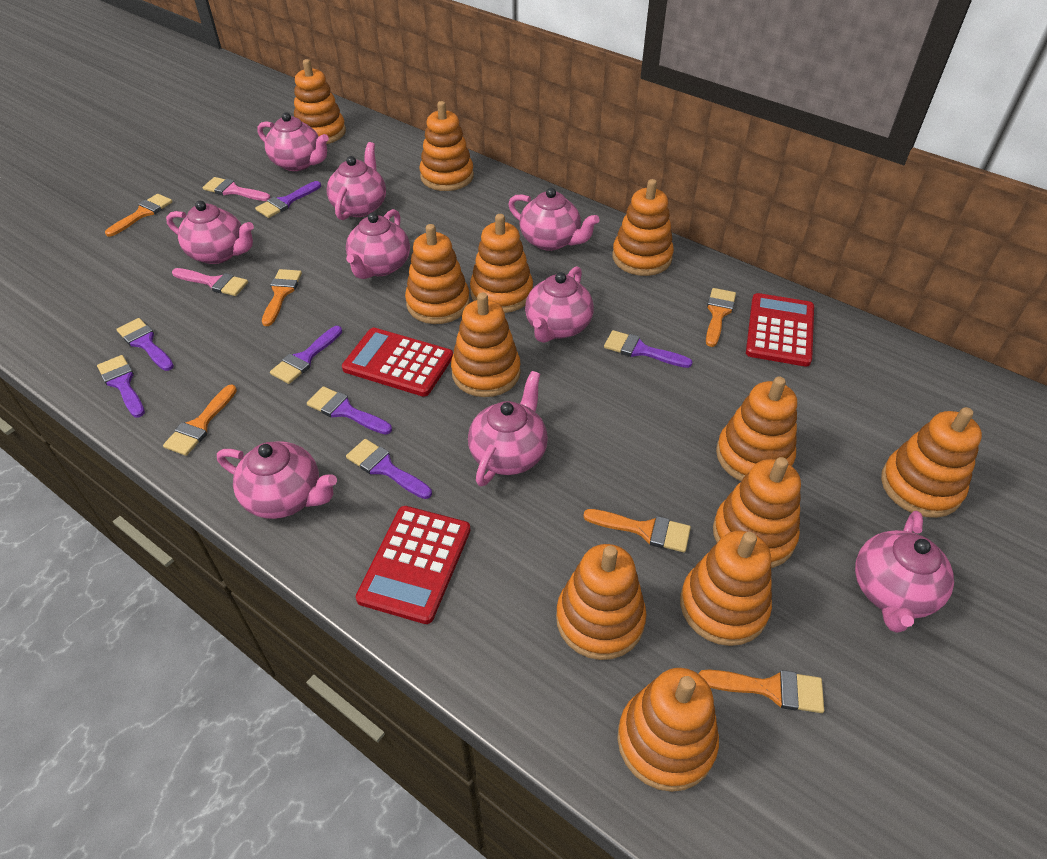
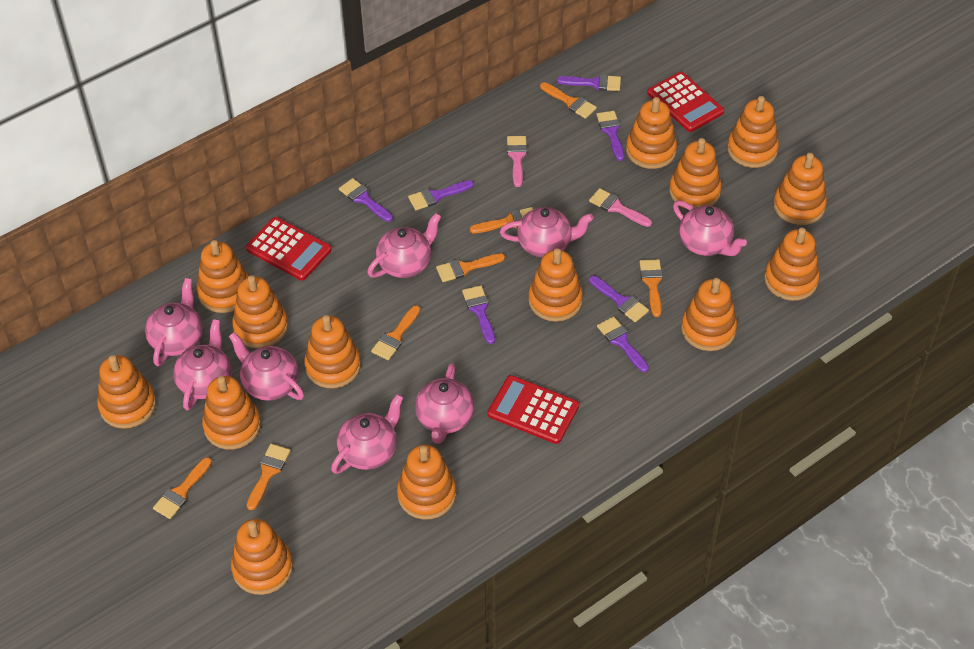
orange brush: 6 -> 7
orange stacking toy: 12 -> 14
pink teapot: 9 -> 8

